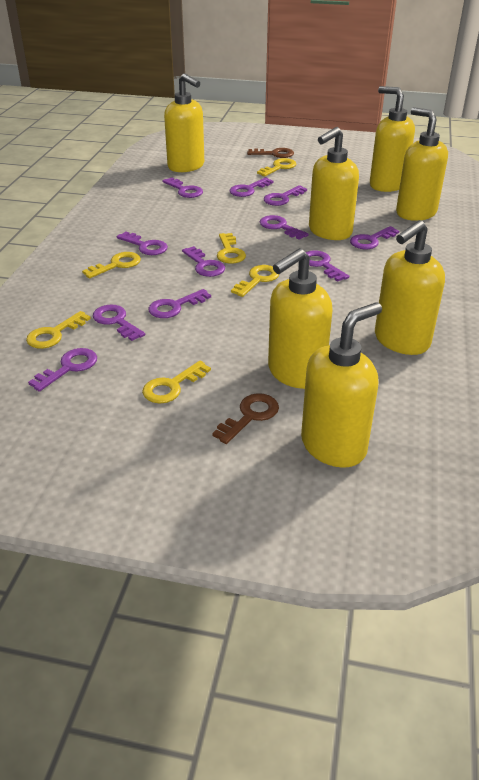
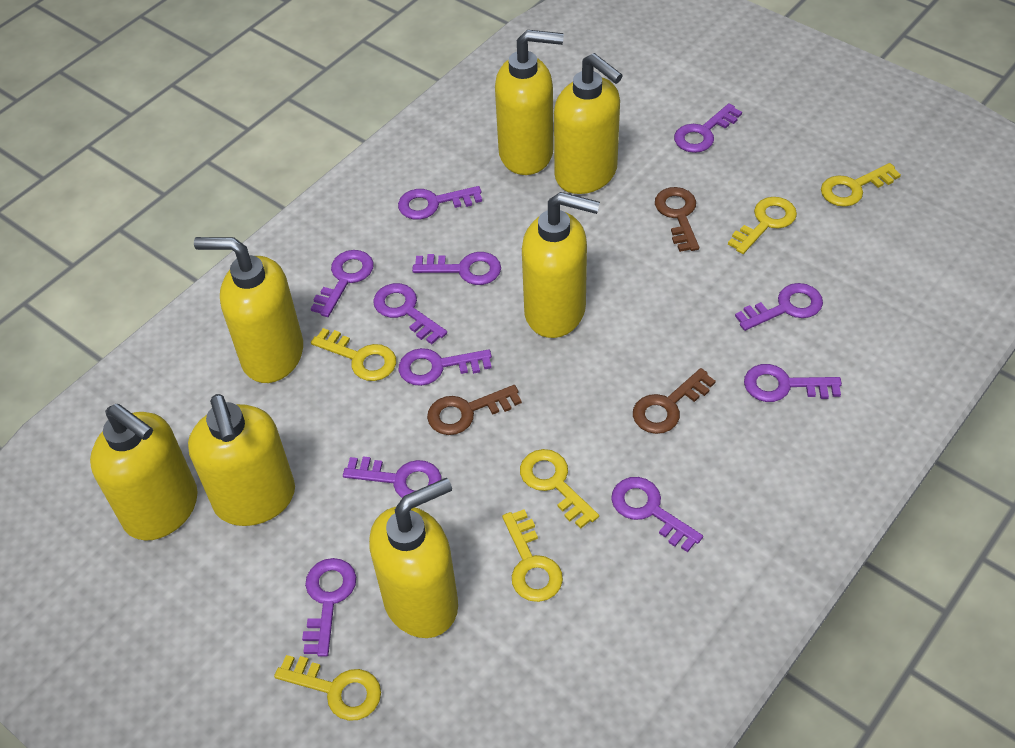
brown key: 2 -> 3

